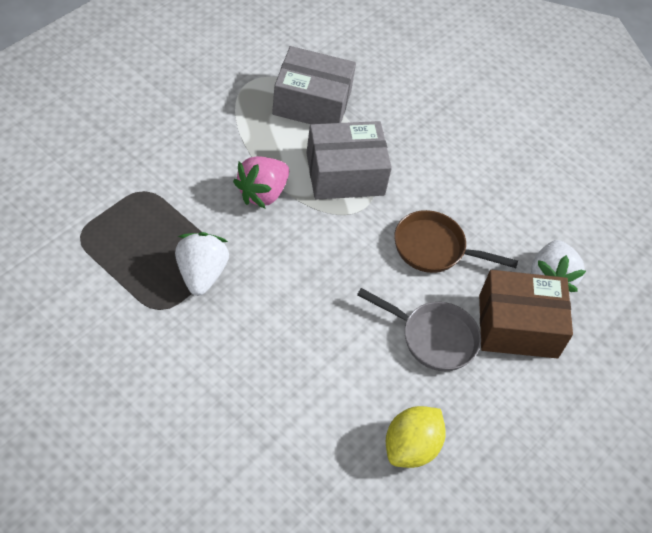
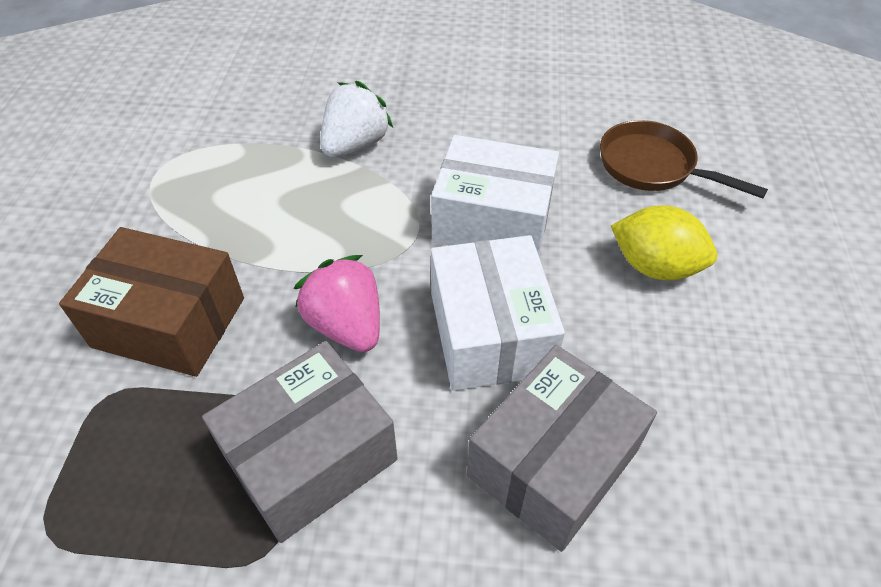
grey pan: 1 -> 0
white box: 0 -> 2
white strawberry: 2 -> 1

